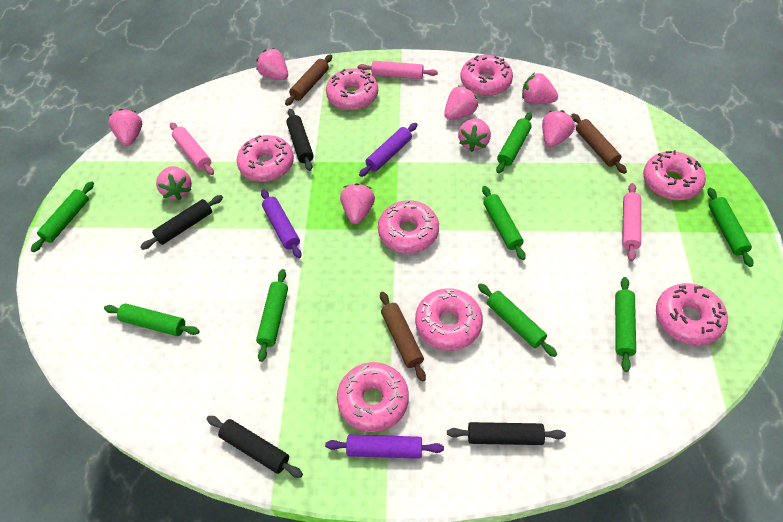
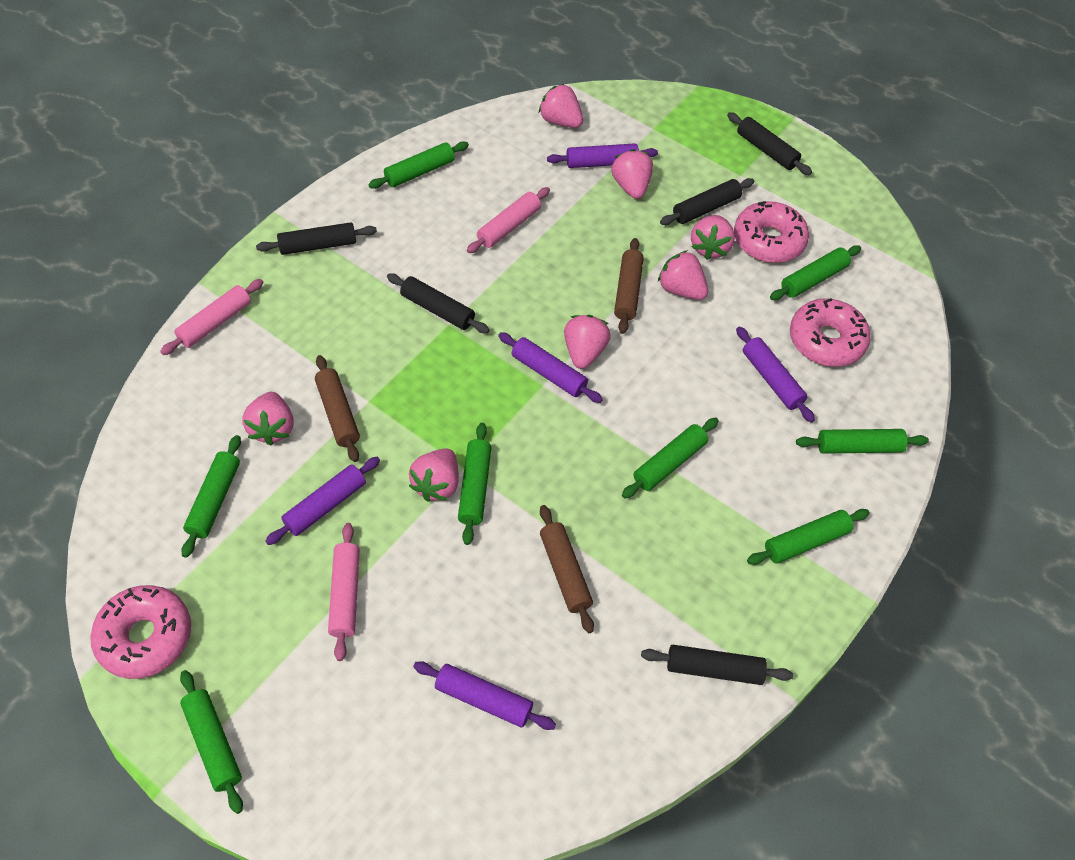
black rolling pin: 4 -> 5
pink donut: 8 -> 3
pink strawberry: 8 -> 7
purple rolling pin: 3 -> 5

